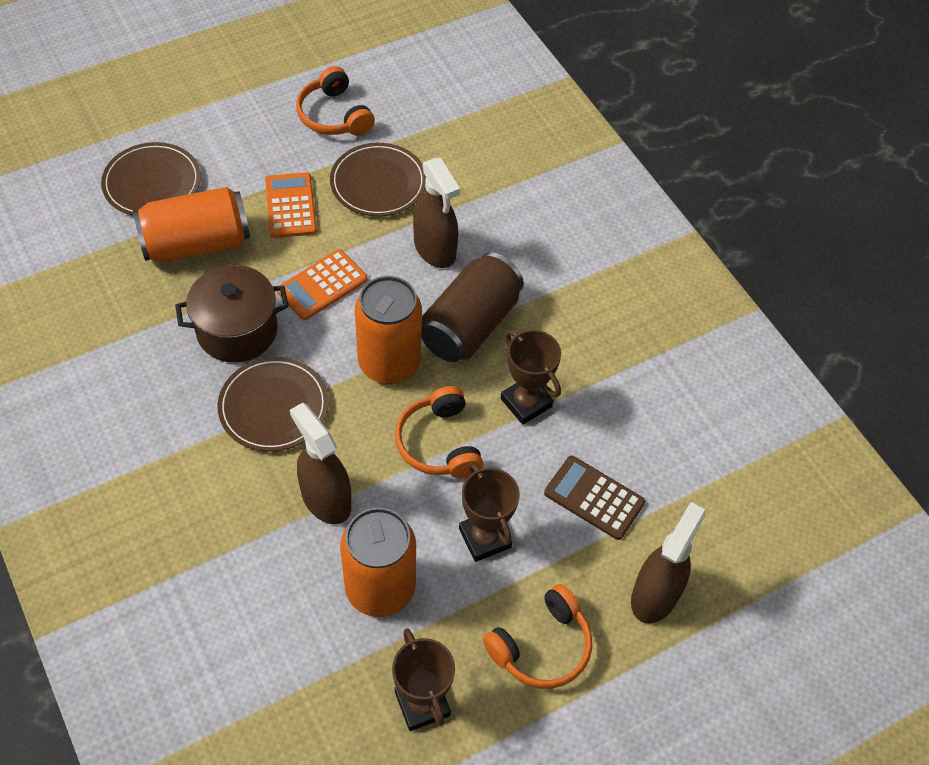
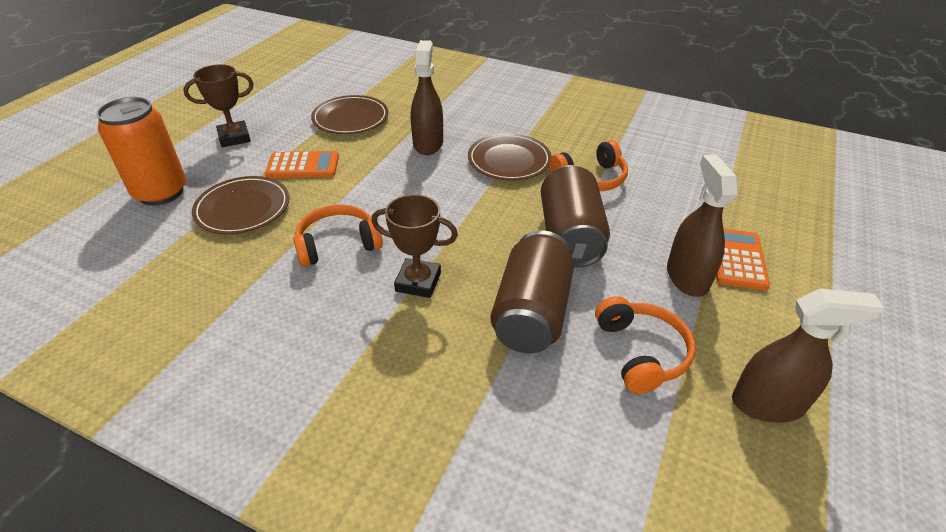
brown calculator: 1 -> 0
brown can: 1 -> 2
brown pot: 1 -> 0
brown trophy: 3 -> 2
orange can: 3 -> 1

